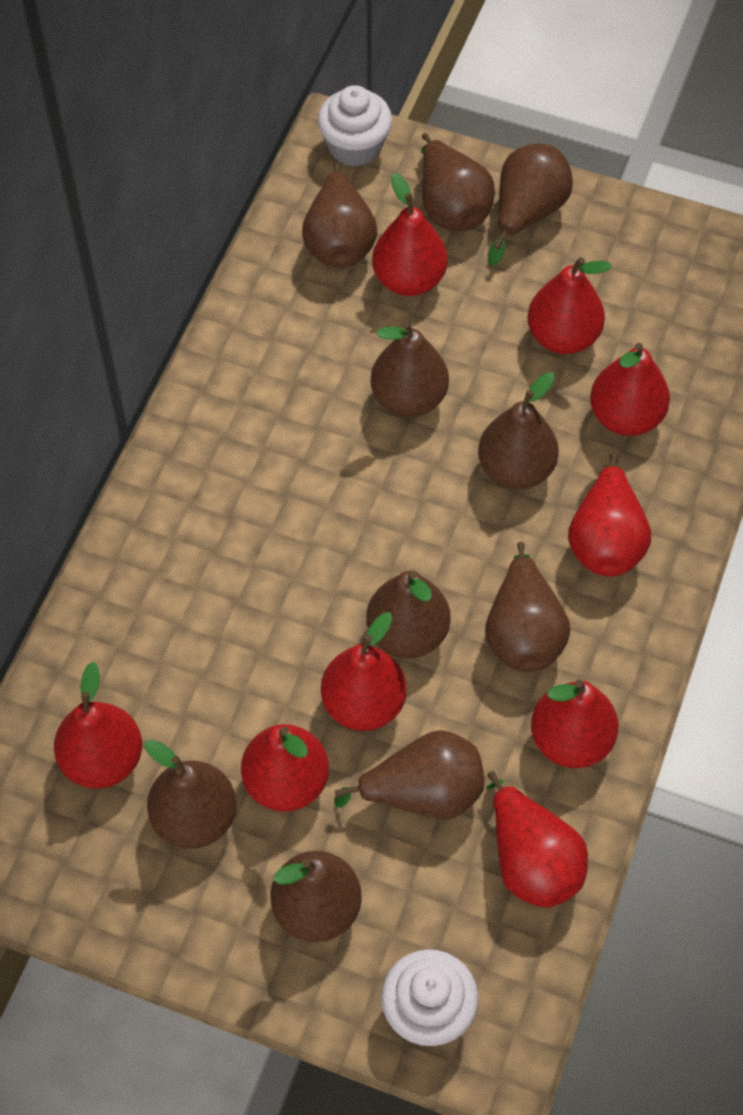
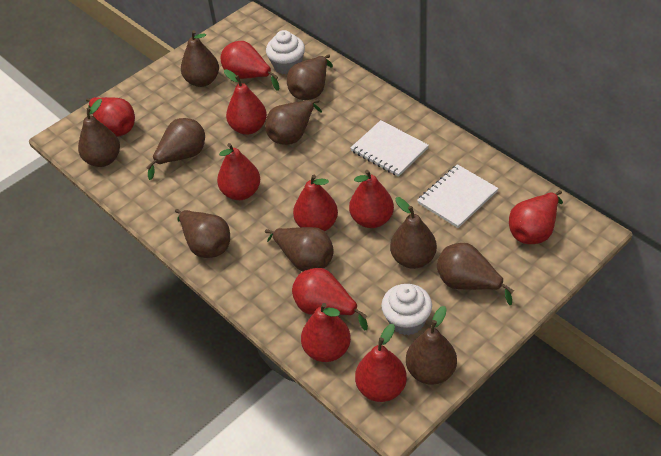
red pear: 9 -> 10
white notebook: 0 -> 2

